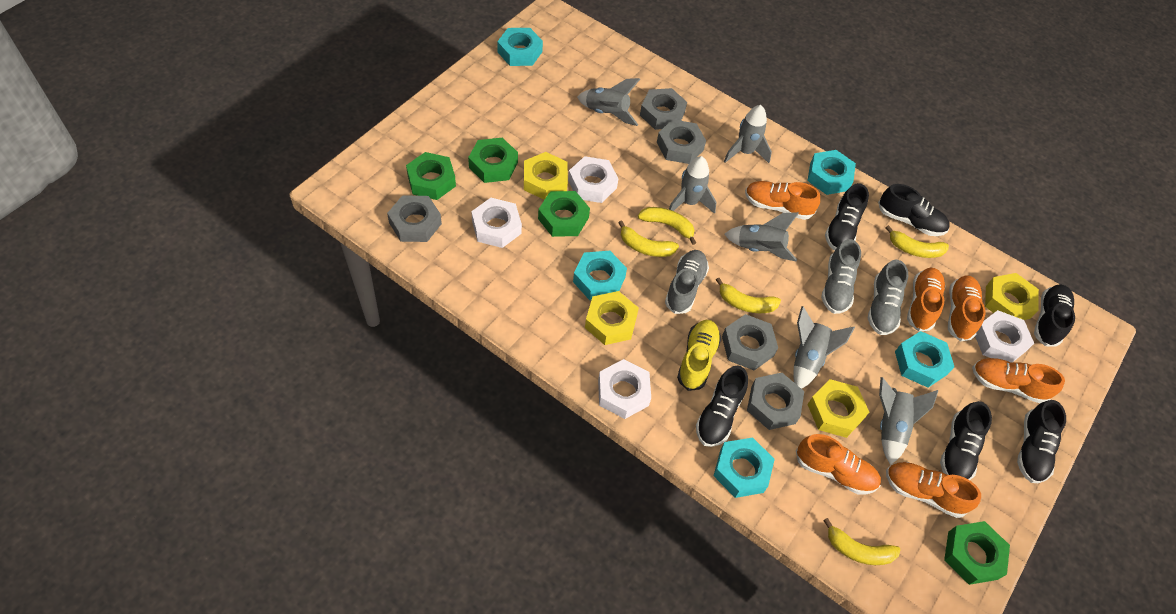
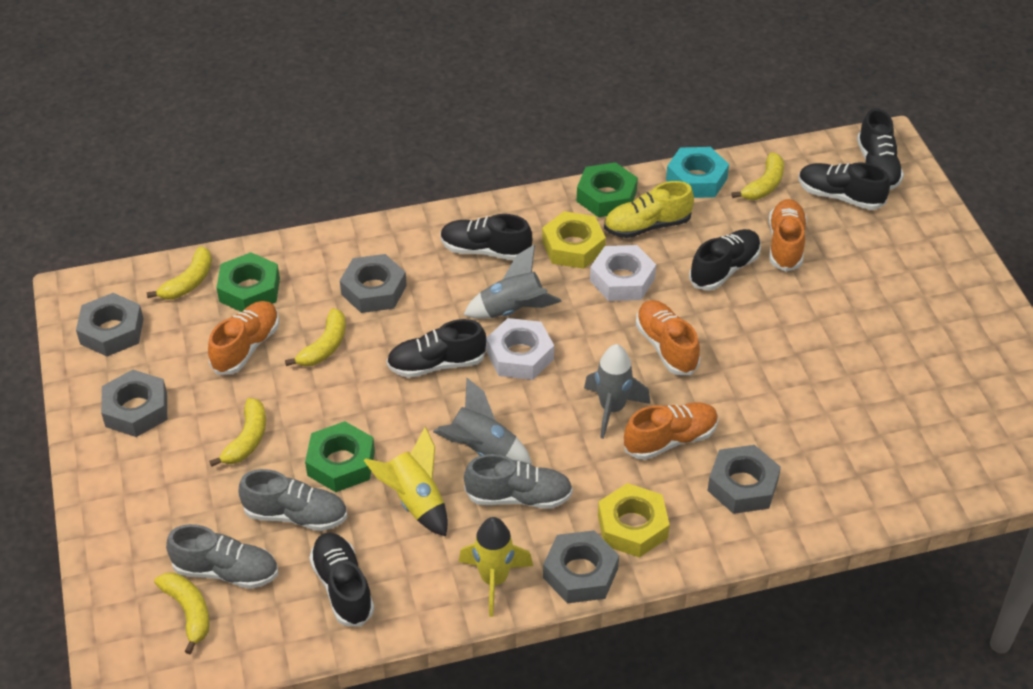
green nut: 4 -> 3
grey rocket: 6 -> 3
orange shoe: 6 -> 4
turquoise nut: 5 -> 1
white nut: 4 -> 2
yellow nut: 4 -> 2
yellow rocket: 0 -> 2

